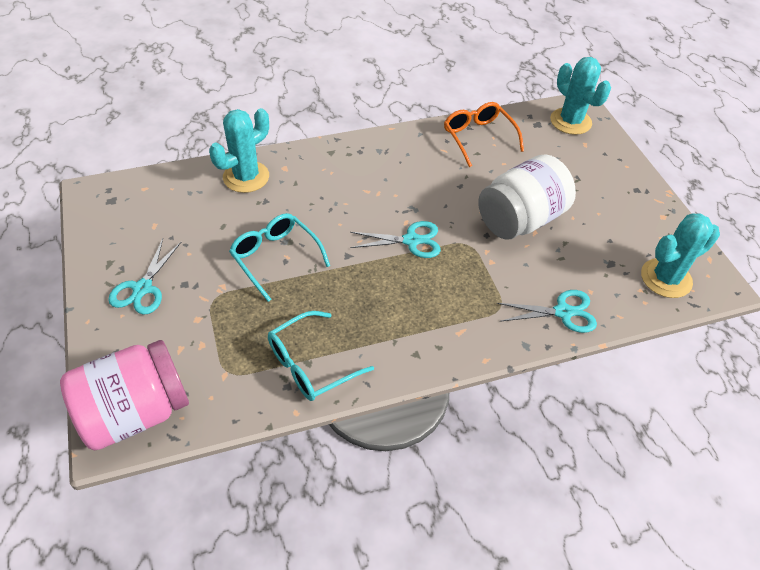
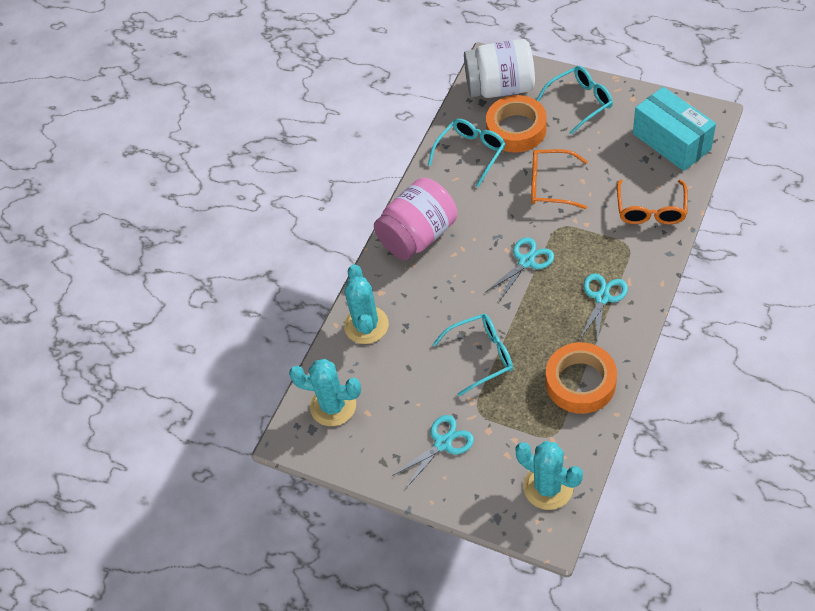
orange glasses: 1 -> 2
orange tape: 0 -> 2
turquoise box: 0 -> 1
turquoise glasses: 2 -> 3

